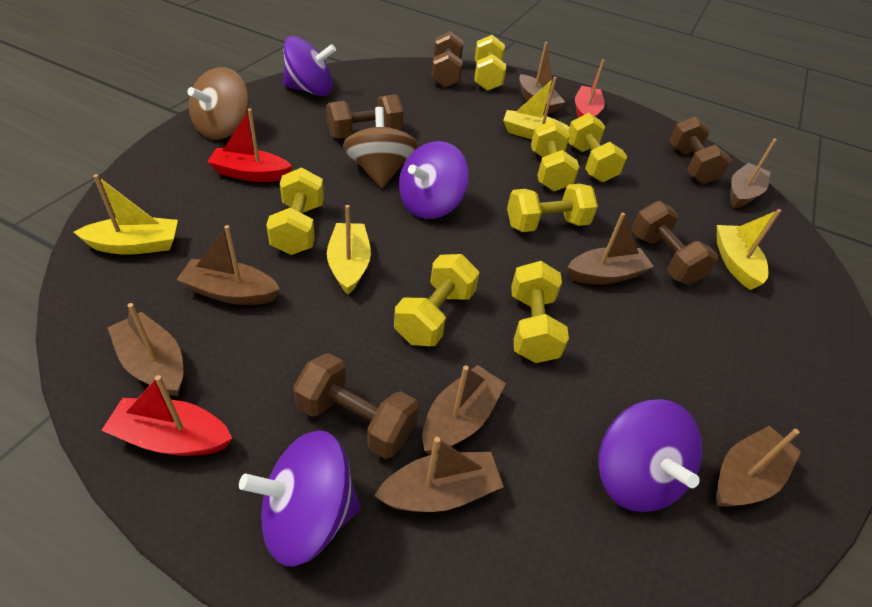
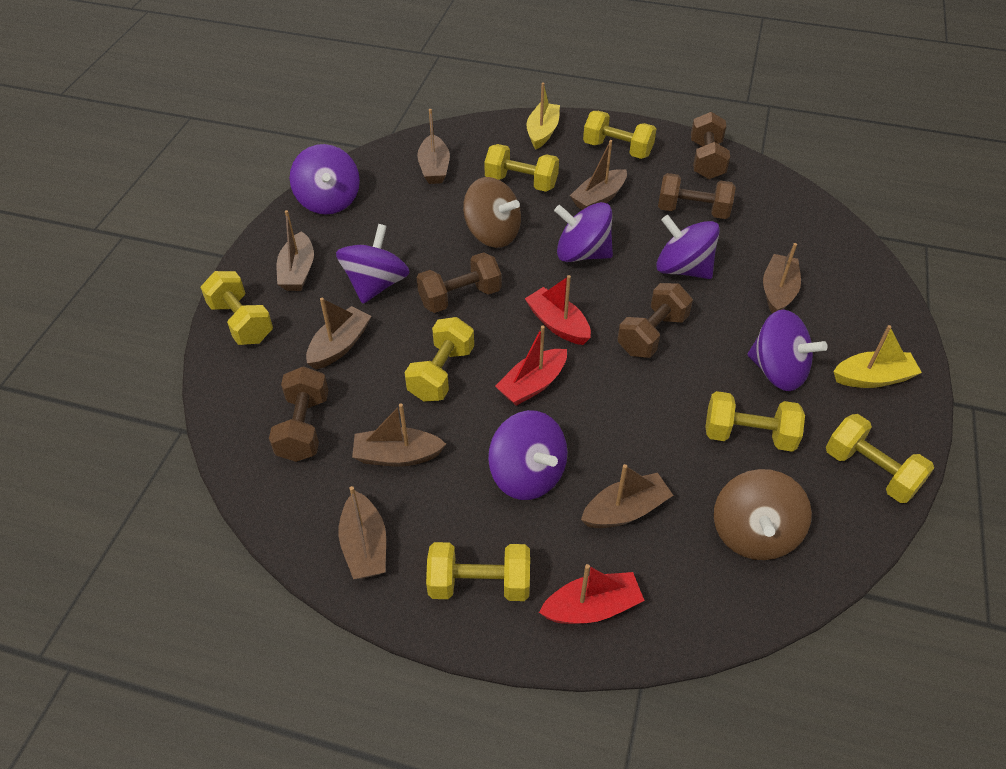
purple spinning top: 4 -> 6
yellow boat: 4 -> 2

